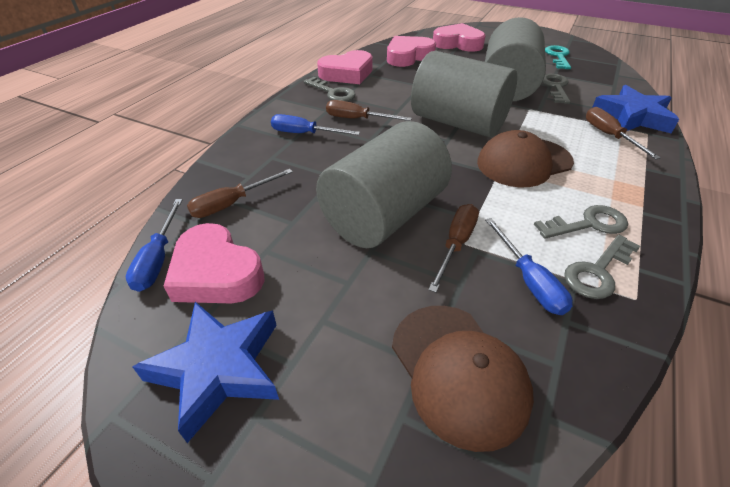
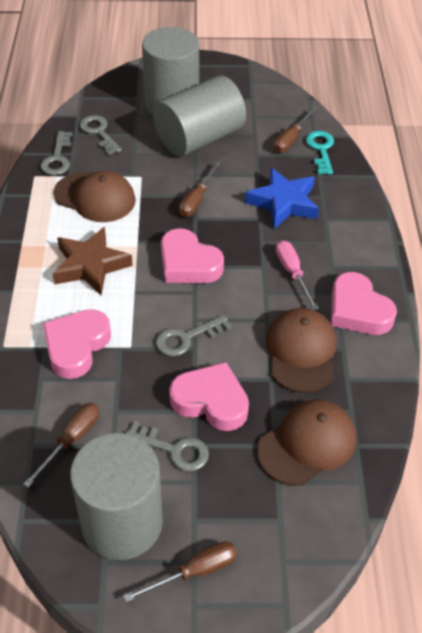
blue screwdriver: 3 -> 0
blue star: 2 -> 1
brown cap: 2 -> 3
brown star: 0 -> 1
pink screwdriver: 0 -> 1

